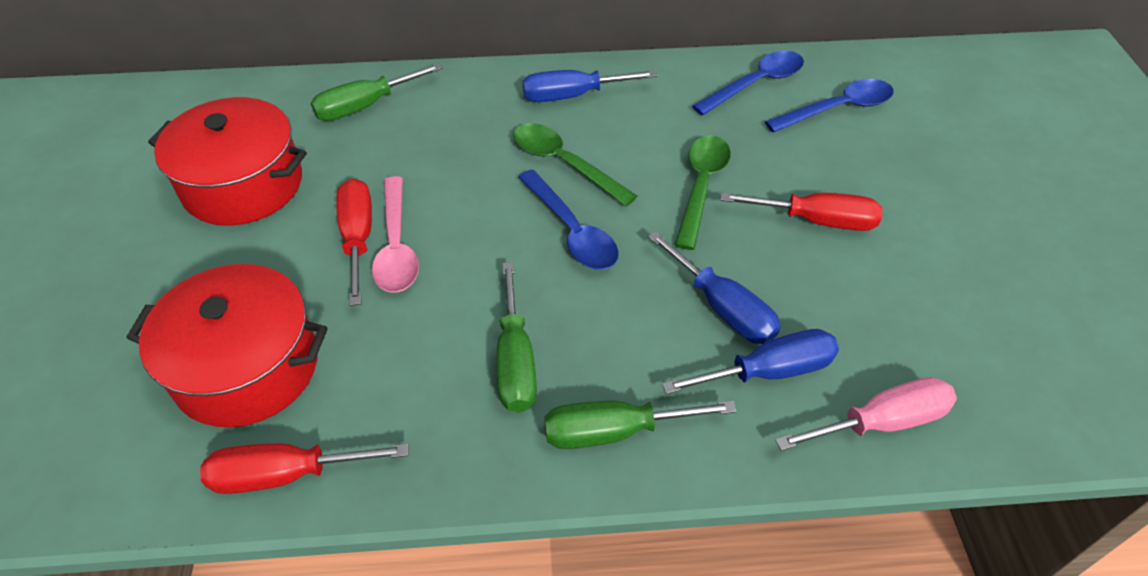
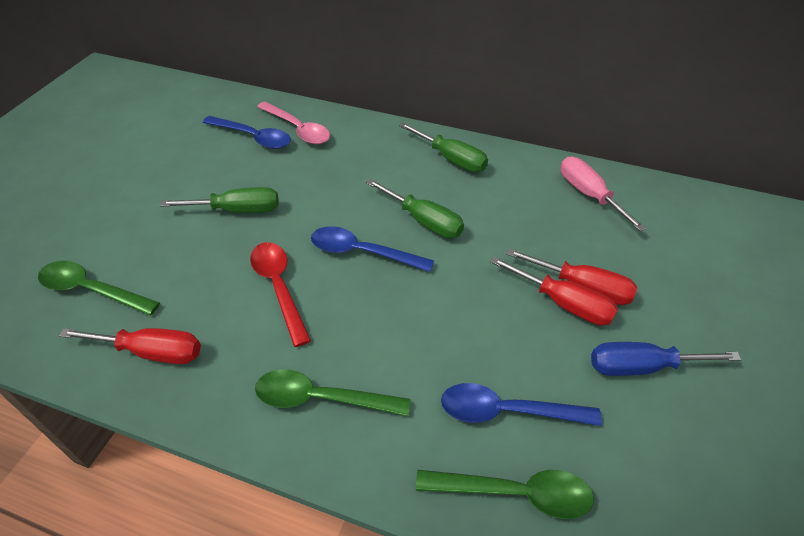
blue screwdriver: 3 -> 1
green spoon: 2 -> 3
red pot: 2 -> 0
red spoon: 0 -> 1

